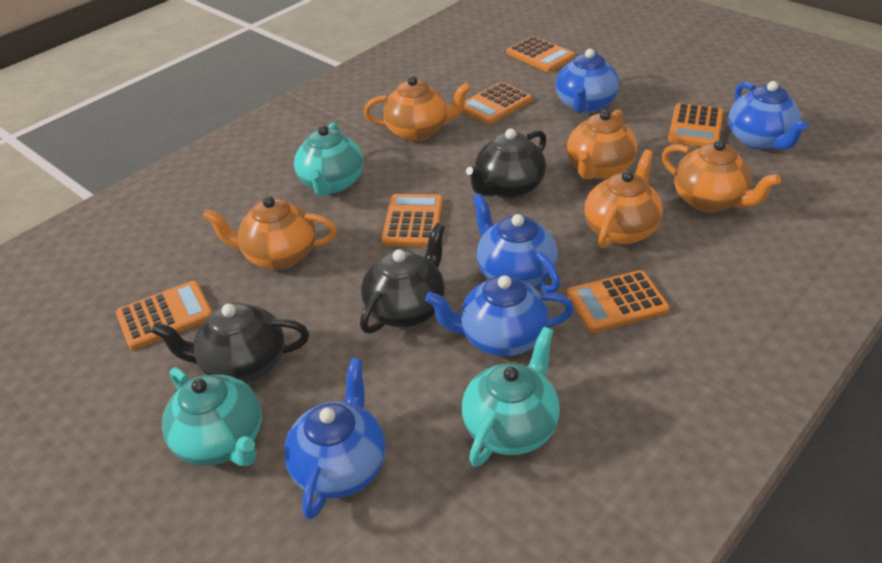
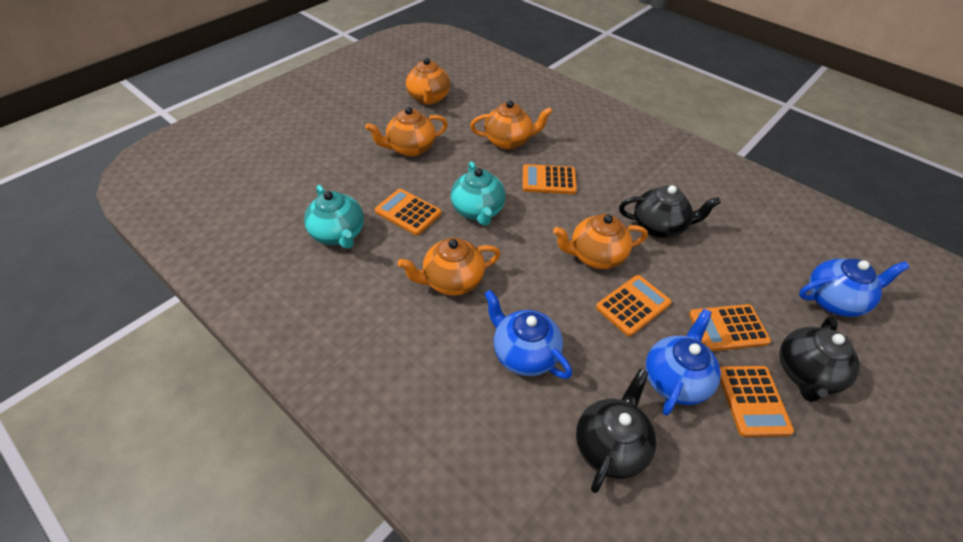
blue teapot: 5 -> 3
orange calculator: 6 -> 5
turquoise teapot: 3 -> 2

